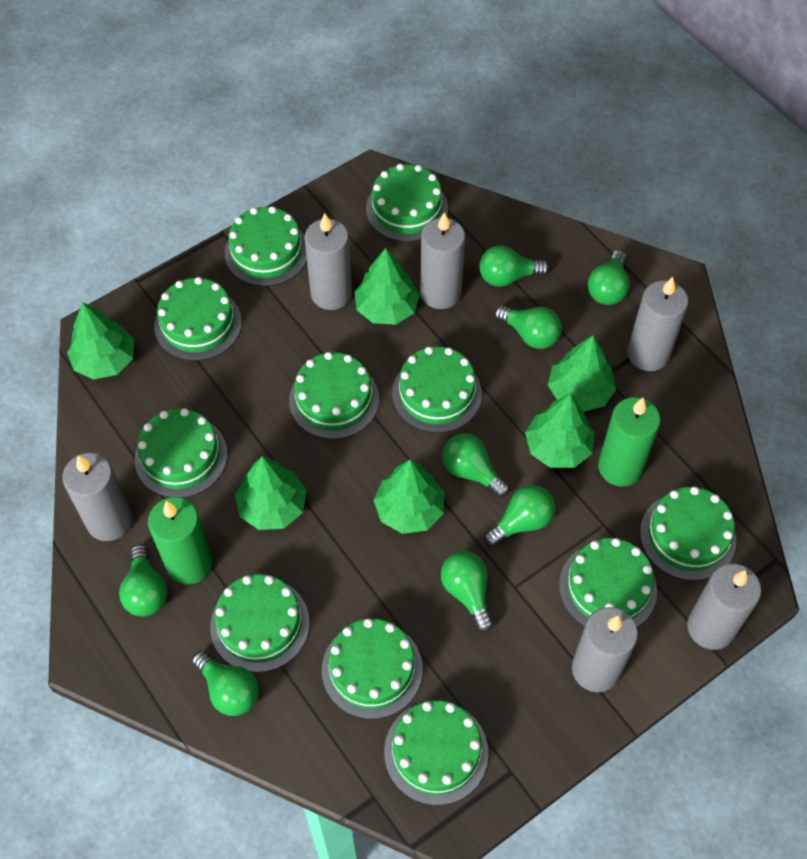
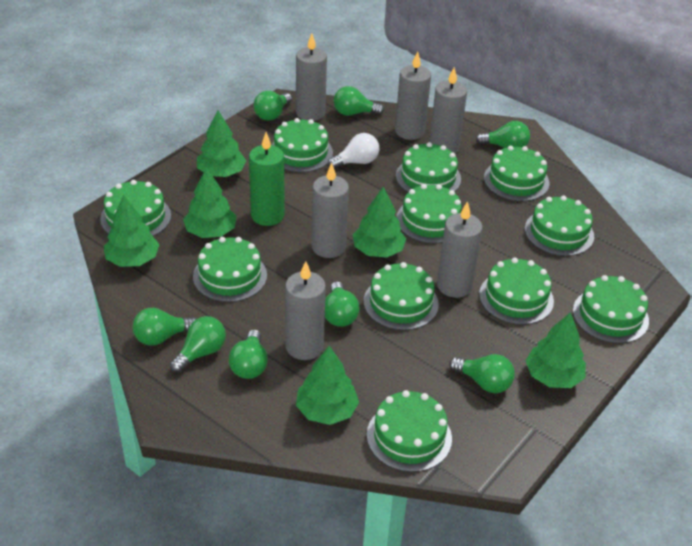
green candle: 2 -> 1
white light bulb: 0 -> 1

